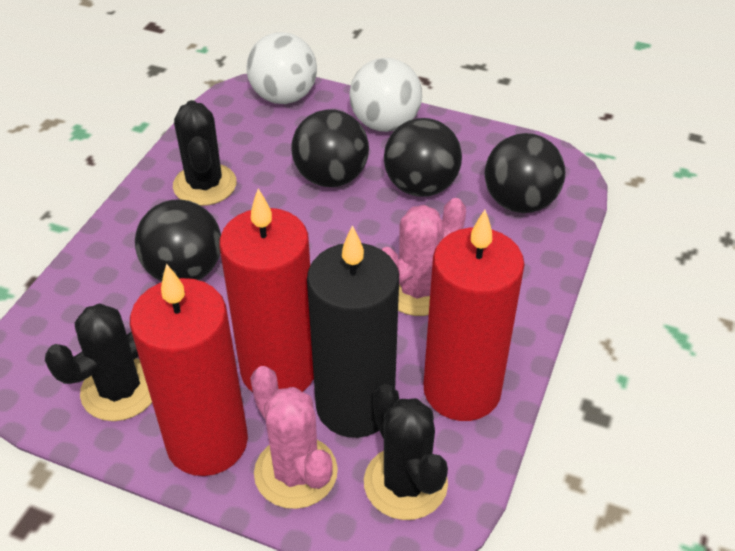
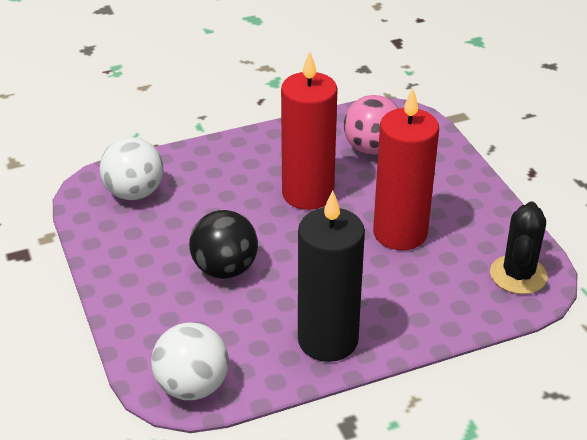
black ball: 4 -> 1
black cactus: 3 -> 1
pink ball: 0 -> 1
pink cactus: 2 -> 0
red candle: 3 -> 2

